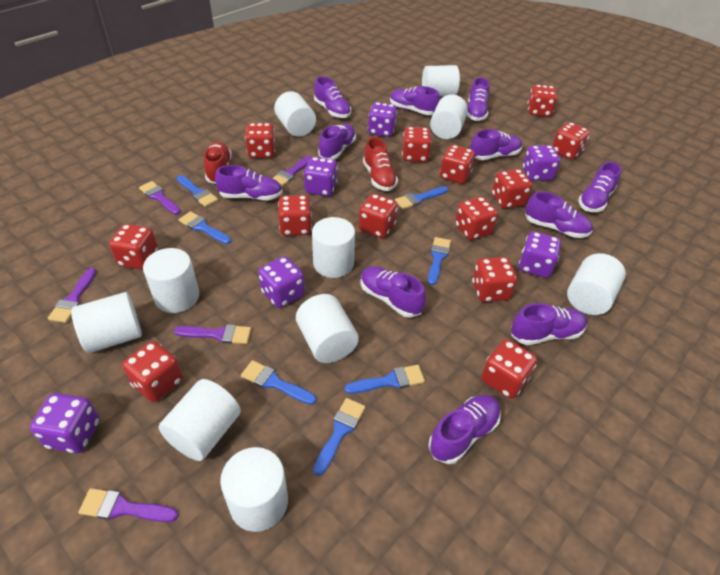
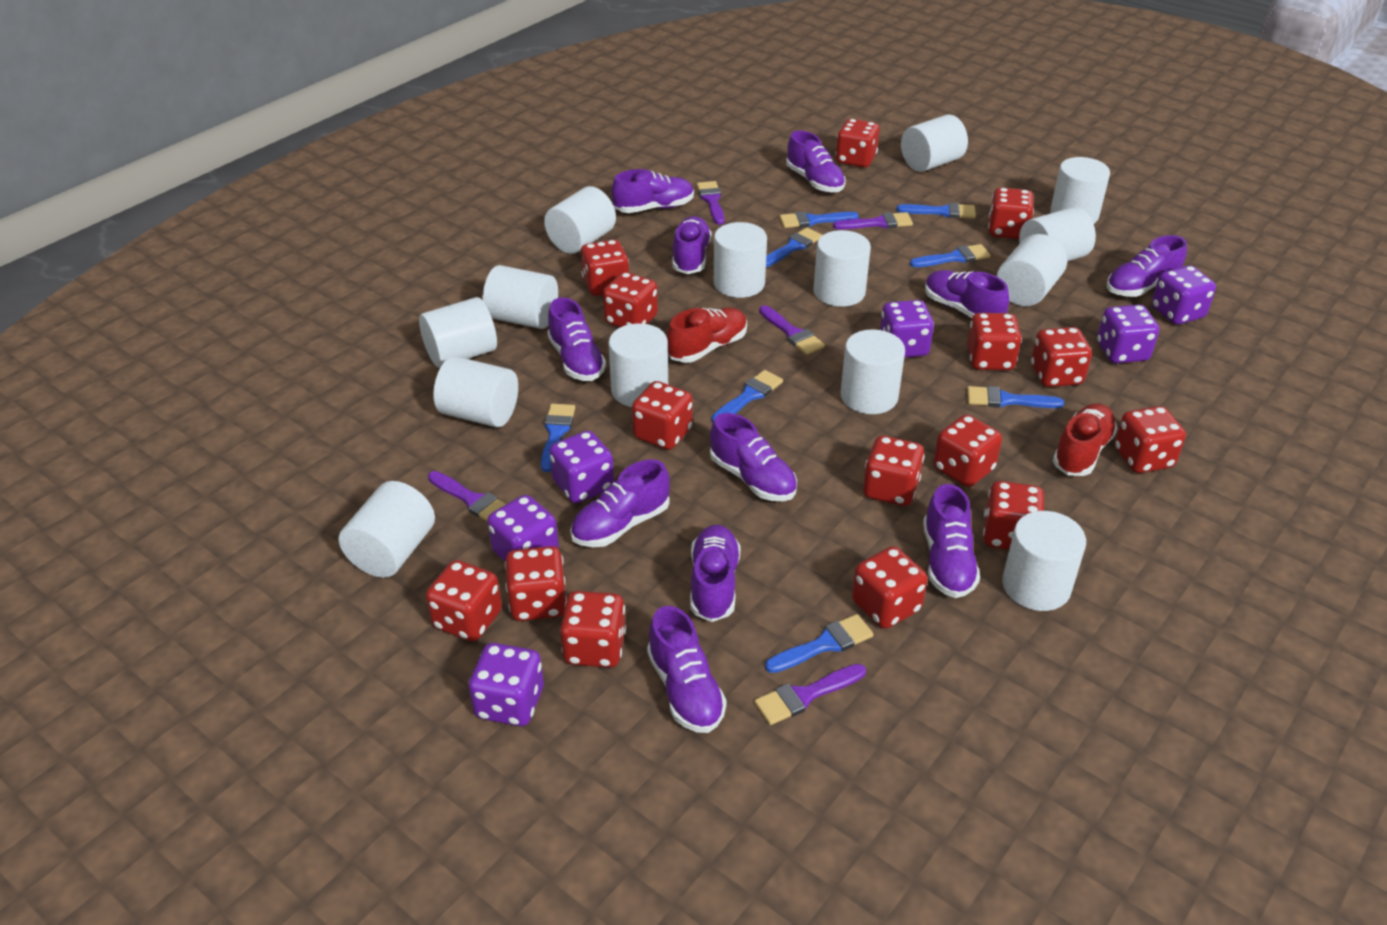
blue brush: 7 -> 8
red dice: 13 -> 15
white cylinder: 10 -> 14

